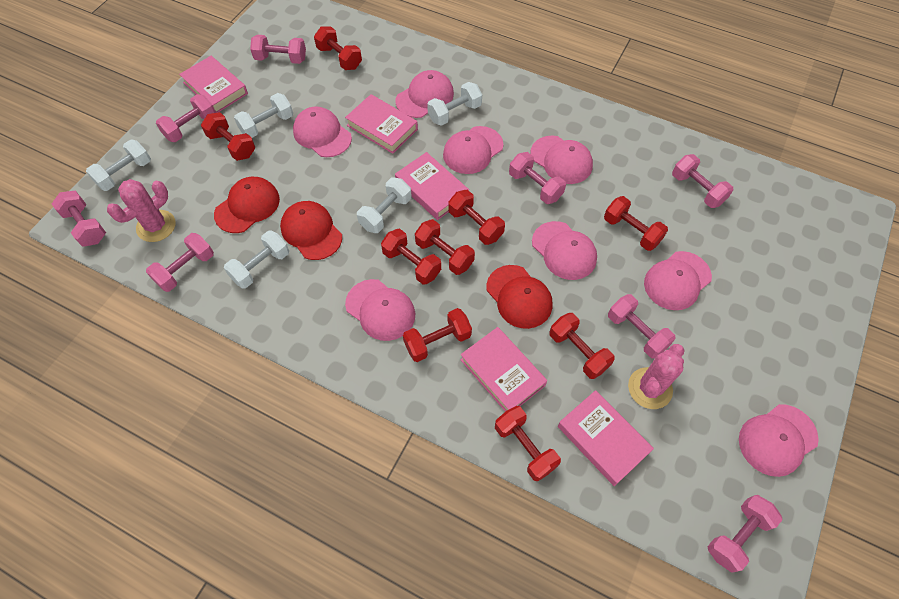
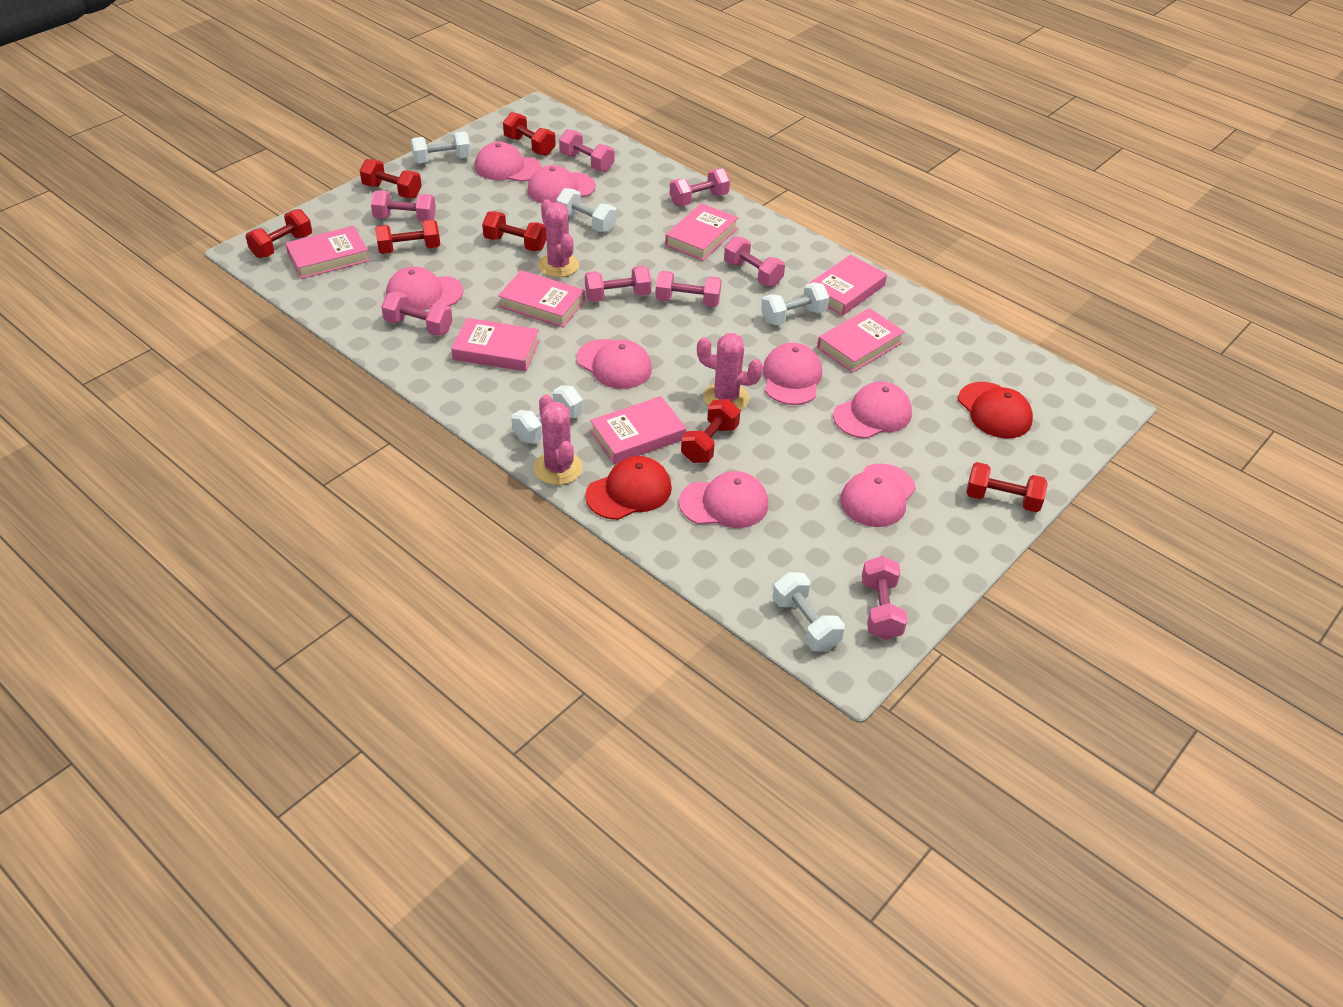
pink book: 5 -> 7
pink cactus: 2 -> 3
red cap: 3 -> 2
red dumbbell: 9 -> 7

